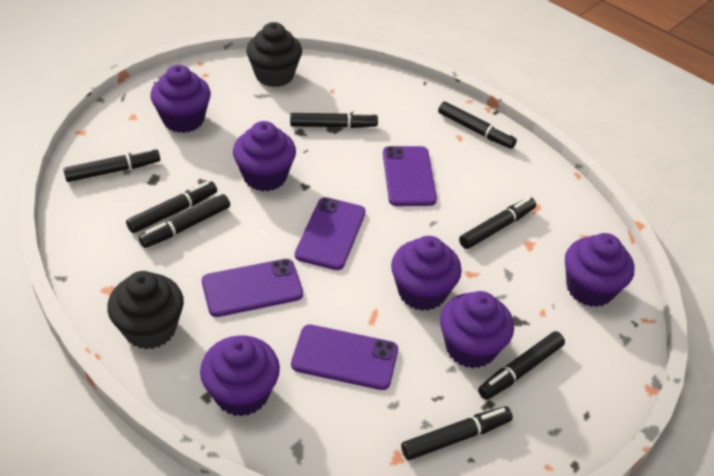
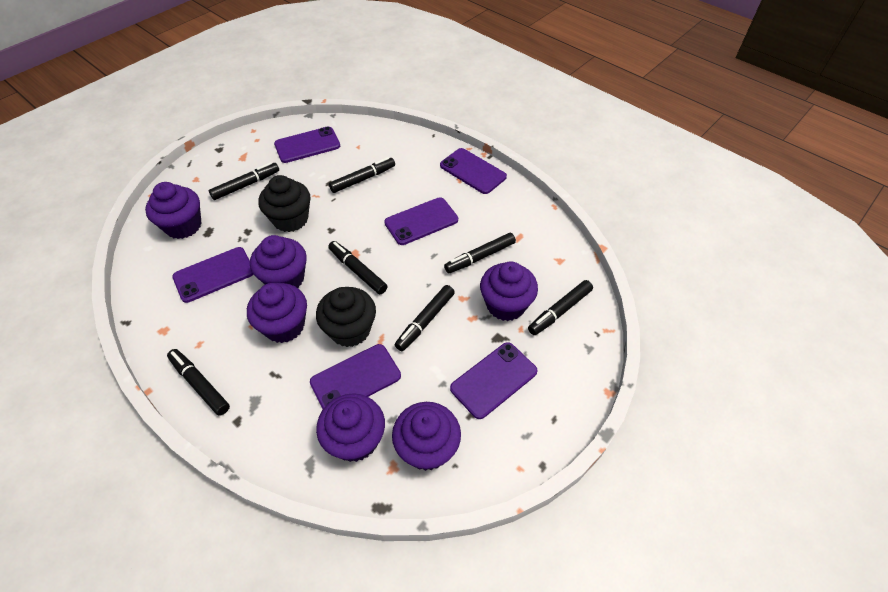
black marker: 8 -> 7
purple phone: 4 -> 6

